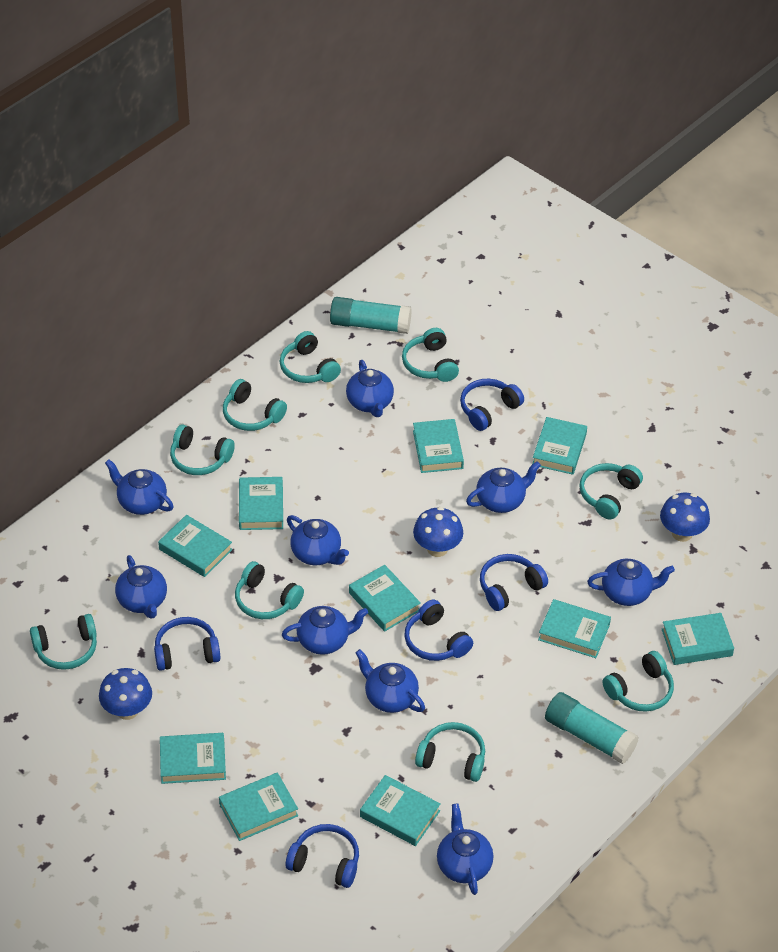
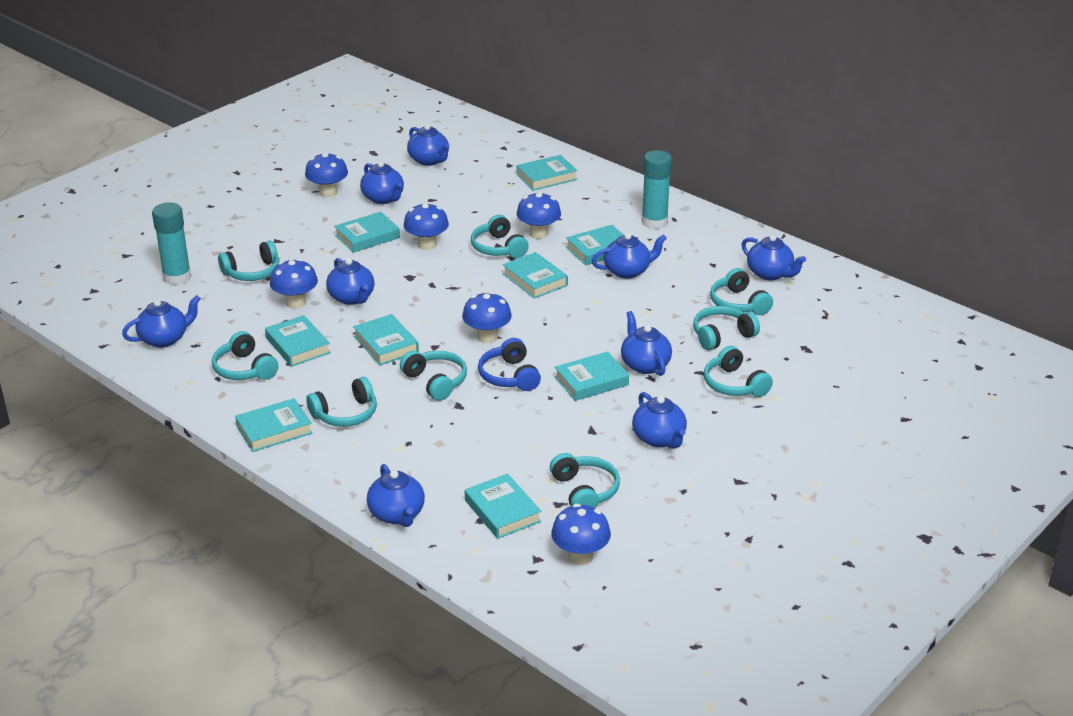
blue headphones: 5 -> 1
blue mushroom: 3 -> 6
turquoise book: 10 -> 9

